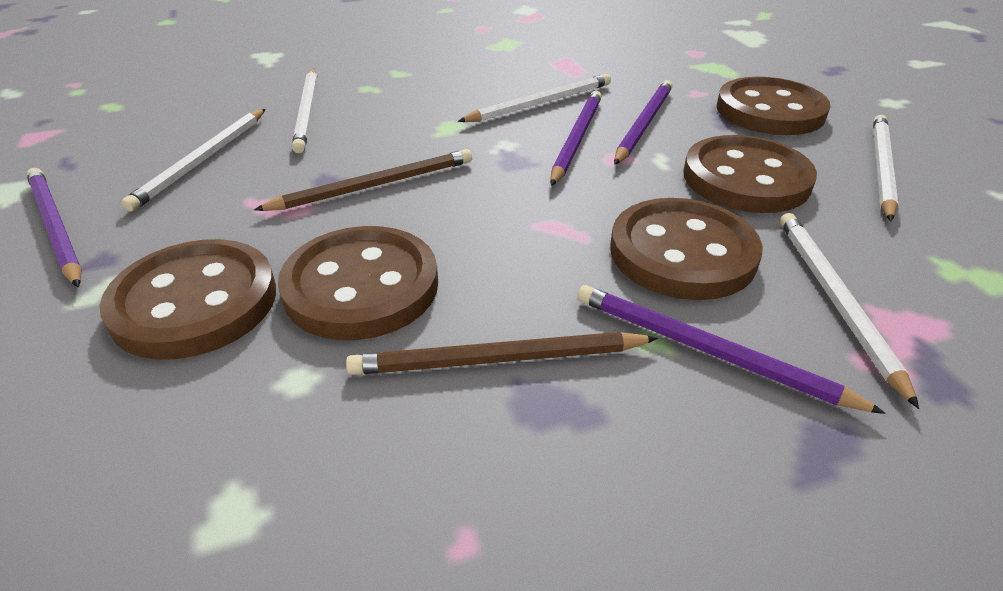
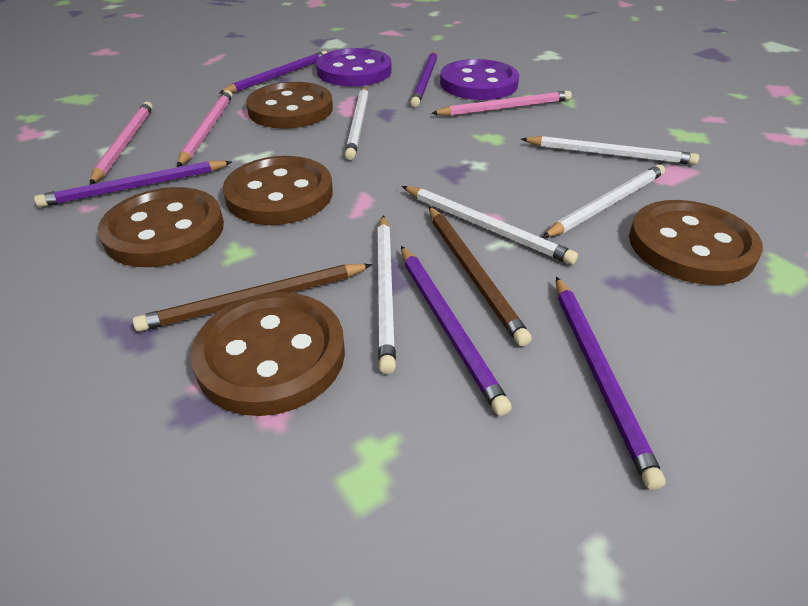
pink pencil: 0 -> 3
purple button: 0 -> 2
purple pencil: 4 -> 5

